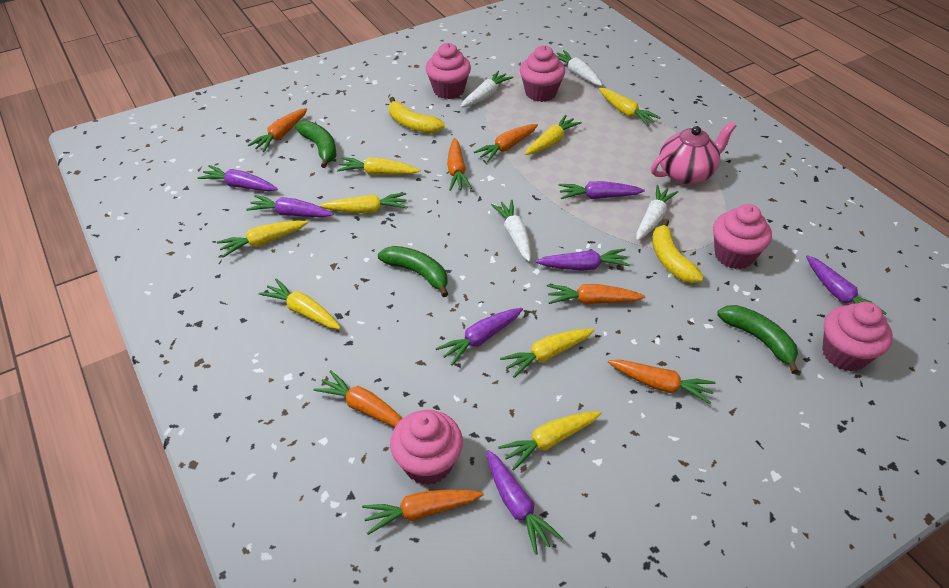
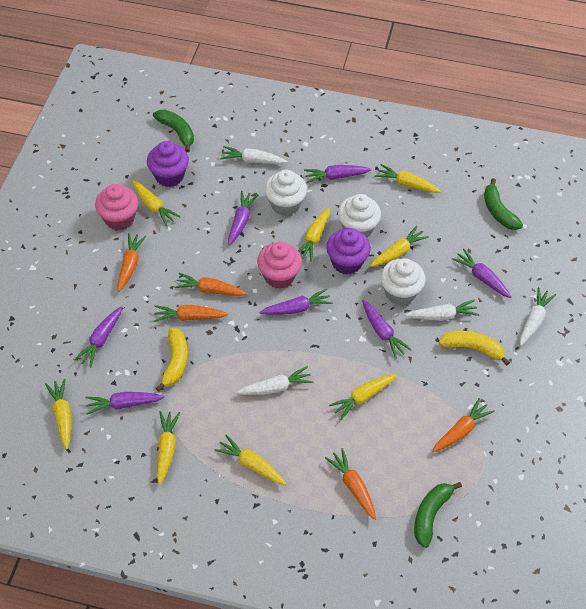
orange carrot: 7 -> 5
pink cupcake: 5 -> 2
pink teapot: 1 -> 0
purple cupcake: 0 -> 2
white cupcake: 0 -> 3

